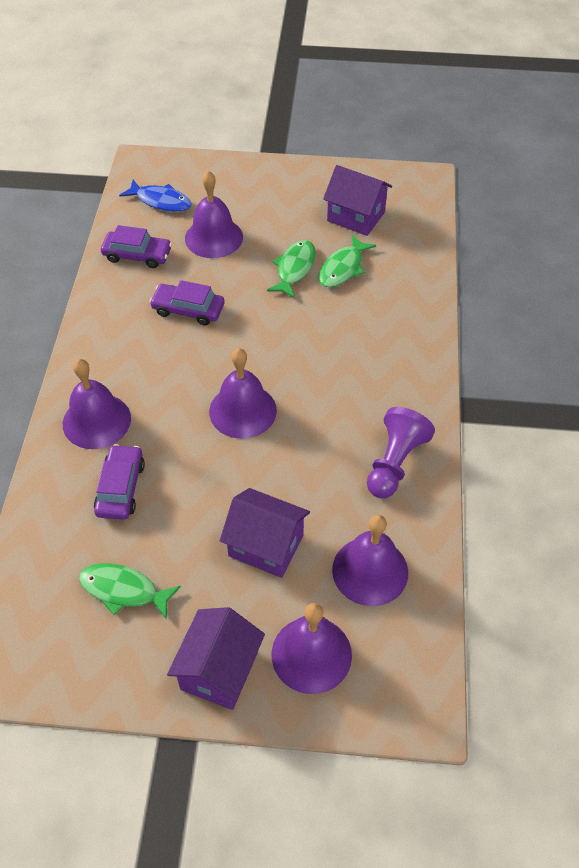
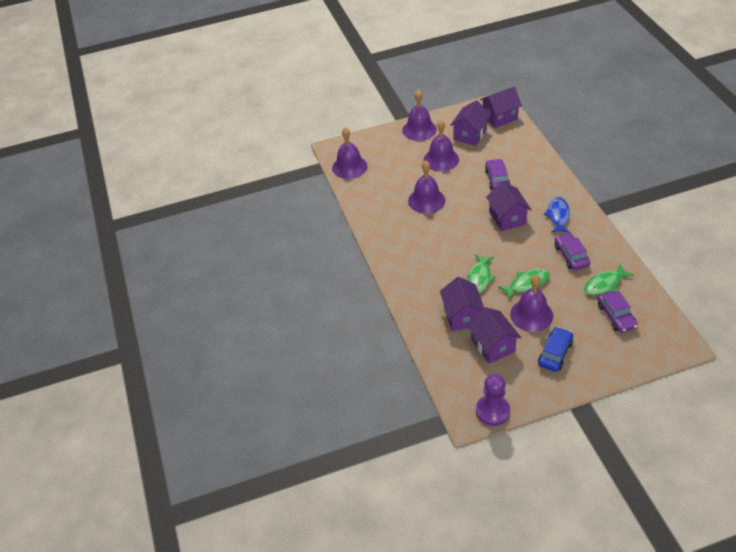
blue car: 0 -> 1
purple house: 3 -> 5

